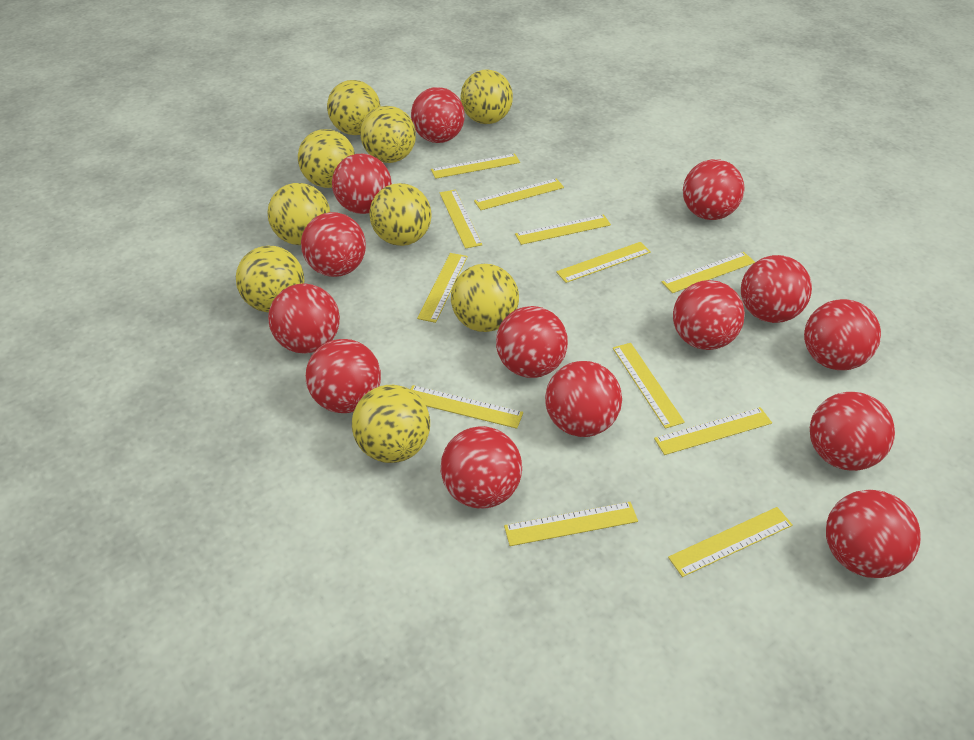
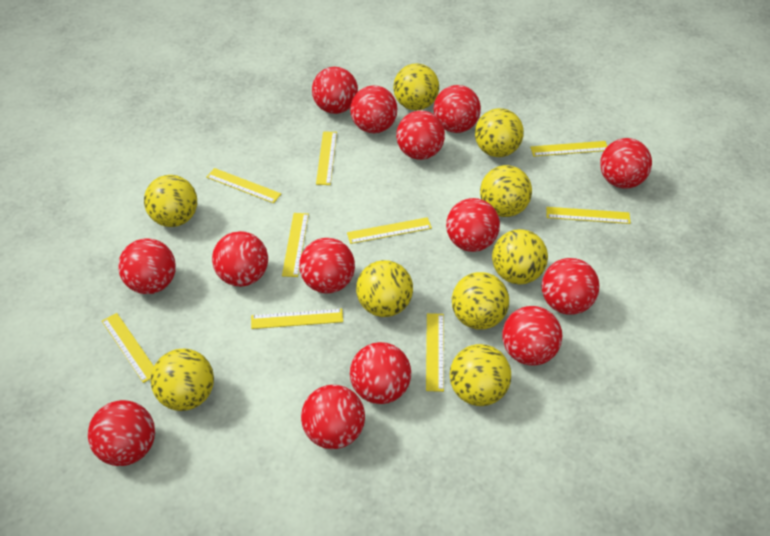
yellow ruler: 12 -> 9

